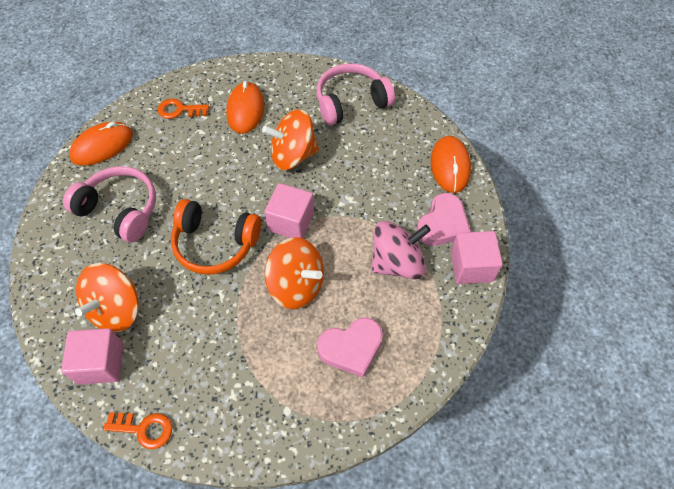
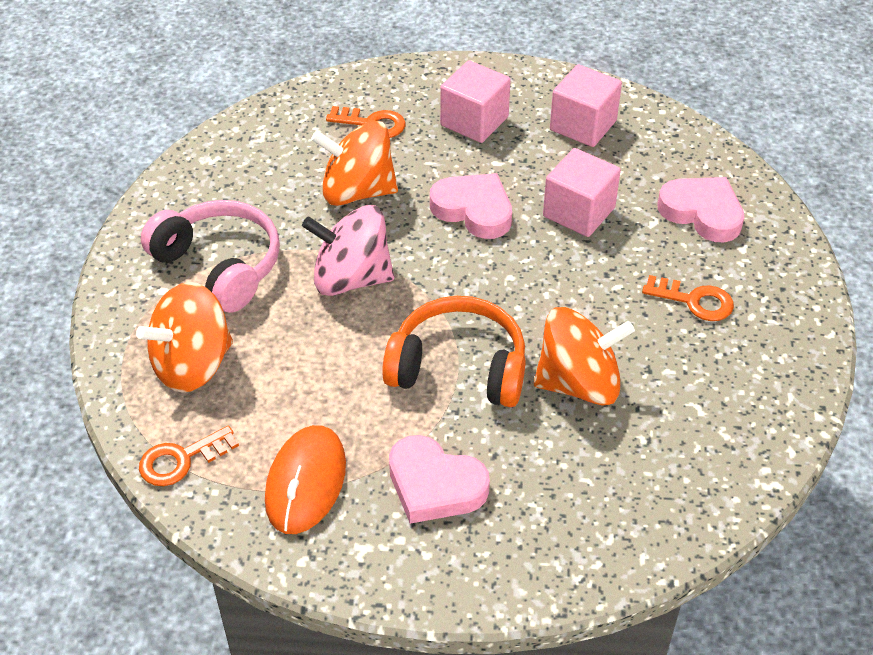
orange key: 2 -> 3
orange mouse: 3 -> 1
pink headphones: 2 -> 1
pink heart: 2 -> 3

